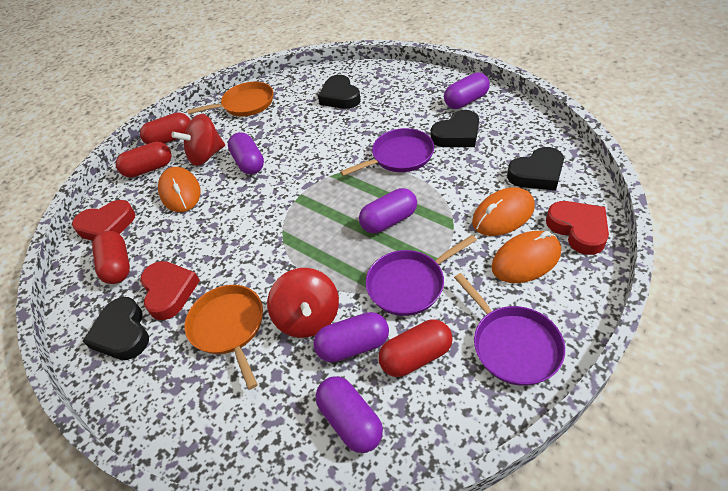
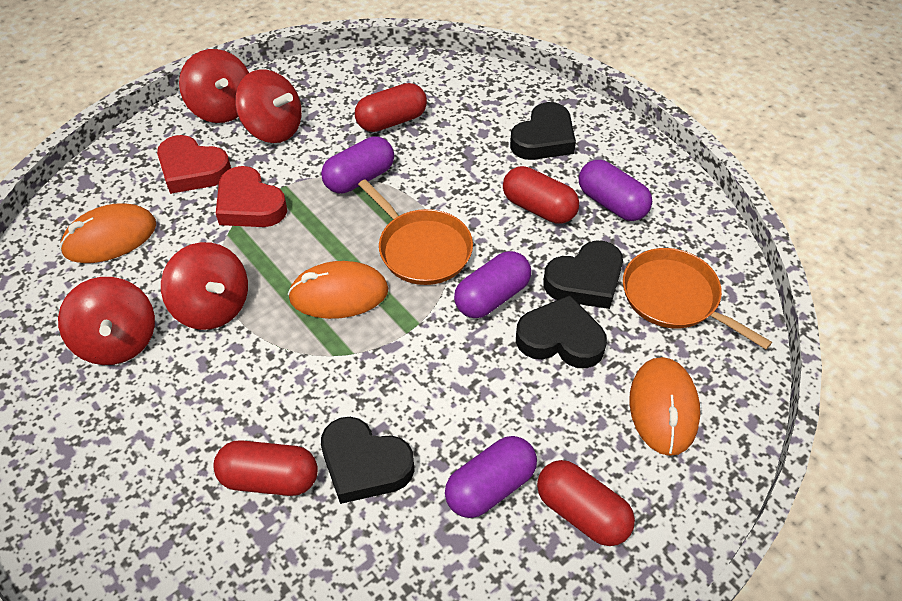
purple capsule: 5 -> 4
purple pan: 3 -> 0
red heart: 3 -> 2
red spinning top: 2 -> 4

